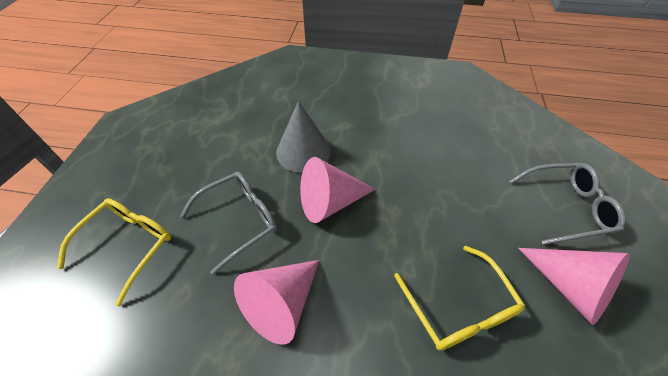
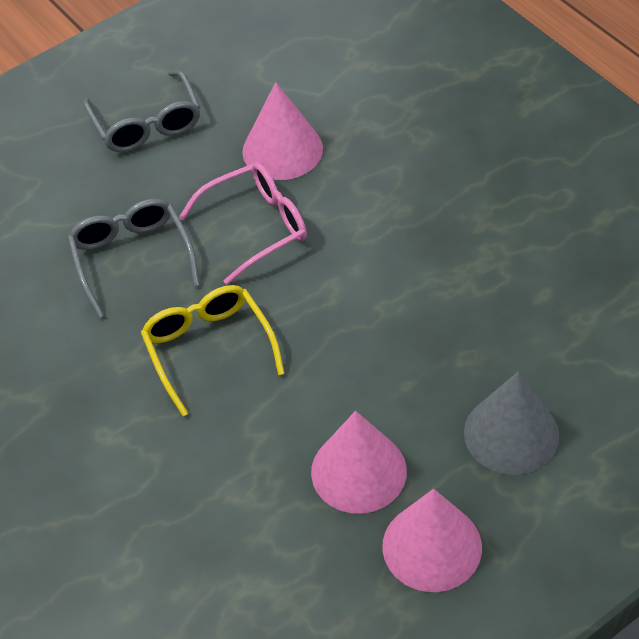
pink glasses: 0 -> 1
yellow glasses: 2 -> 1

